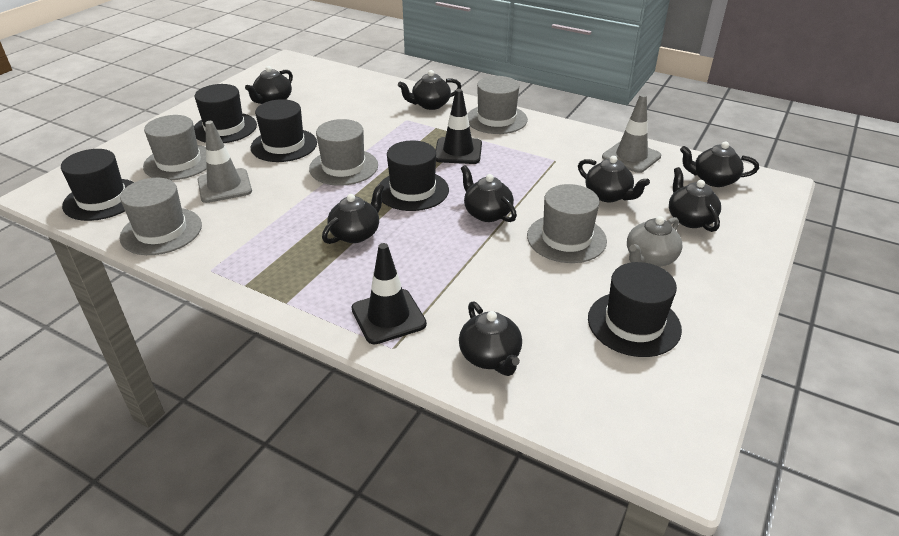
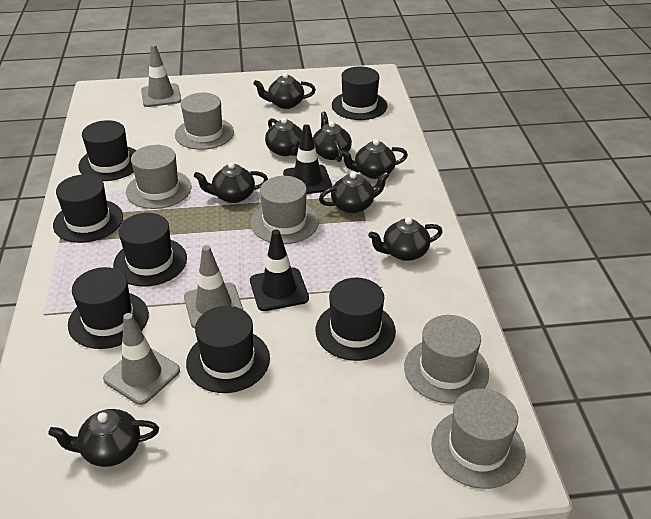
black hat: 5 -> 7
grey teapot: 1 -> 0
grey traffic cone: 2 -> 3

